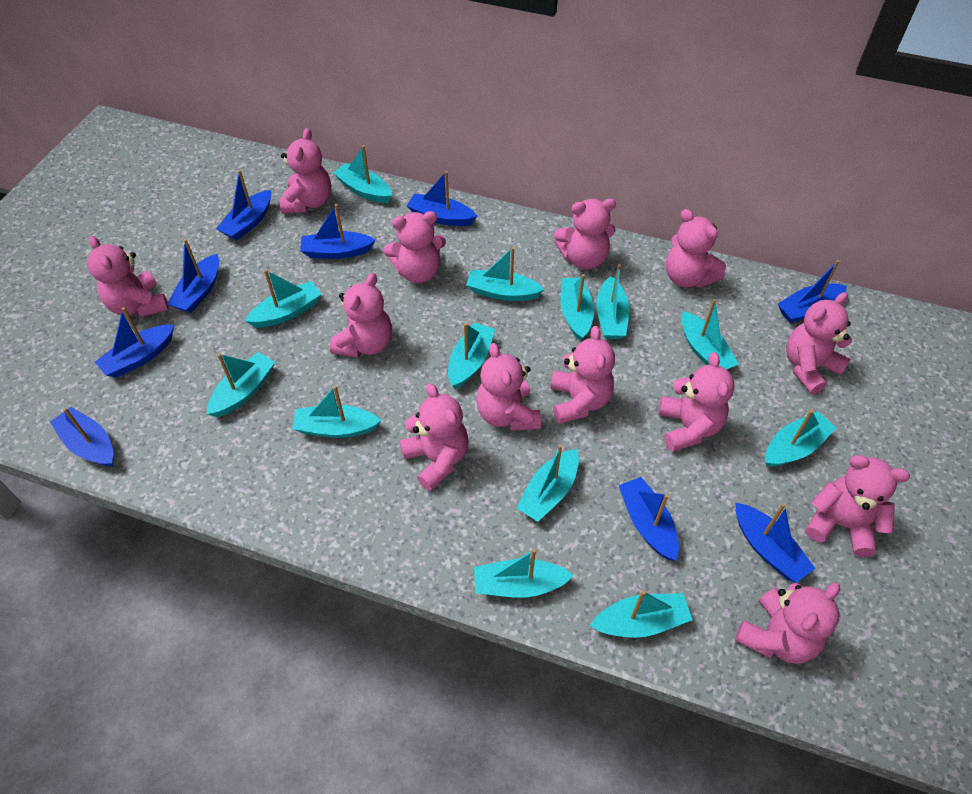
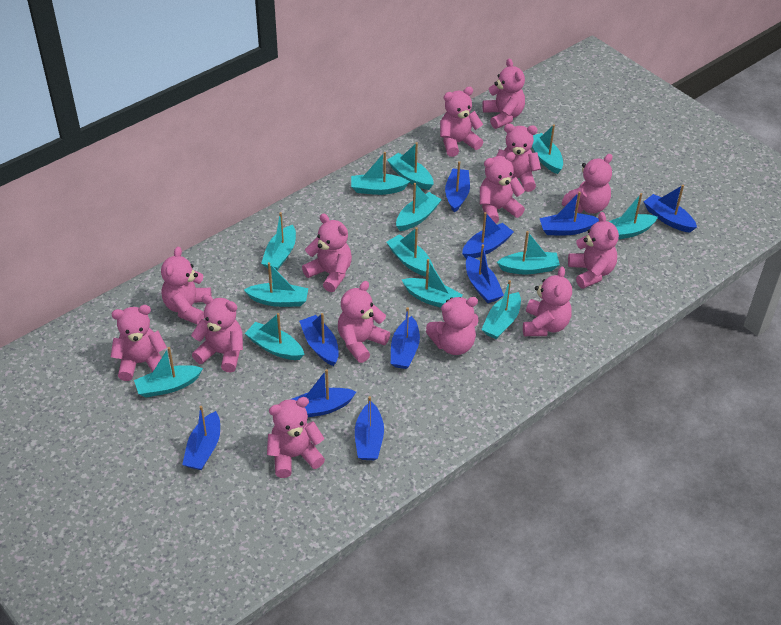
blue boat: 9 -> 10
pink teddy bear: 13 -> 14

